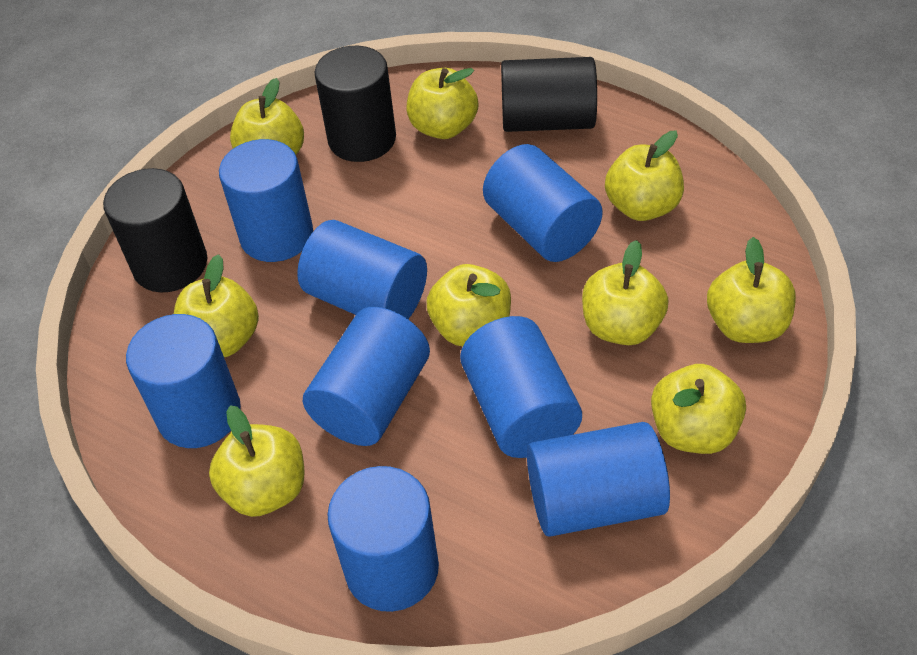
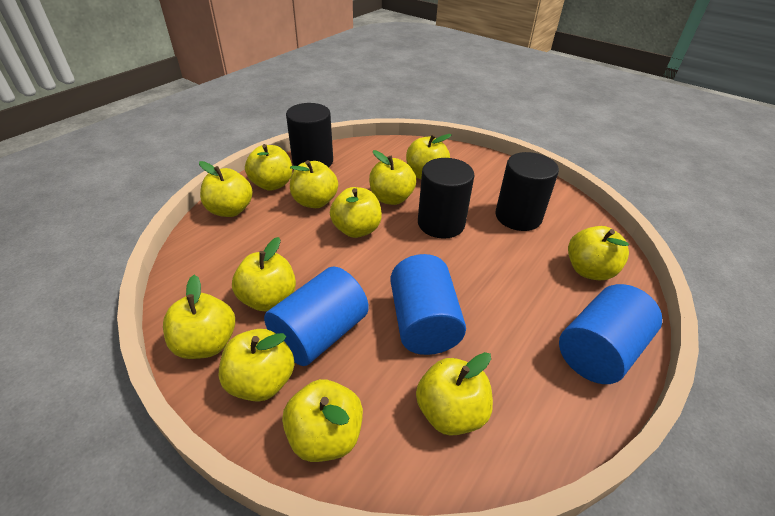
blue cylinder: 8 -> 3
yellow apple: 9 -> 12

